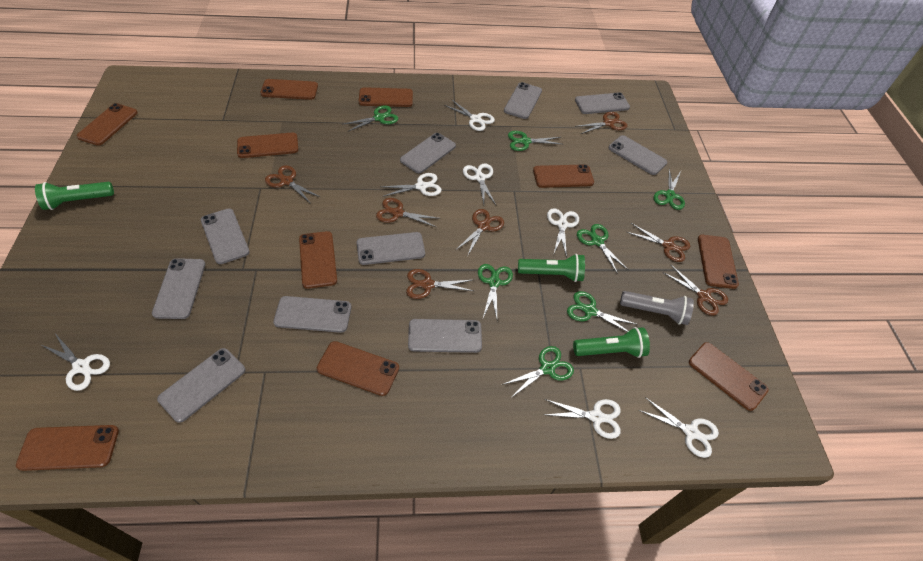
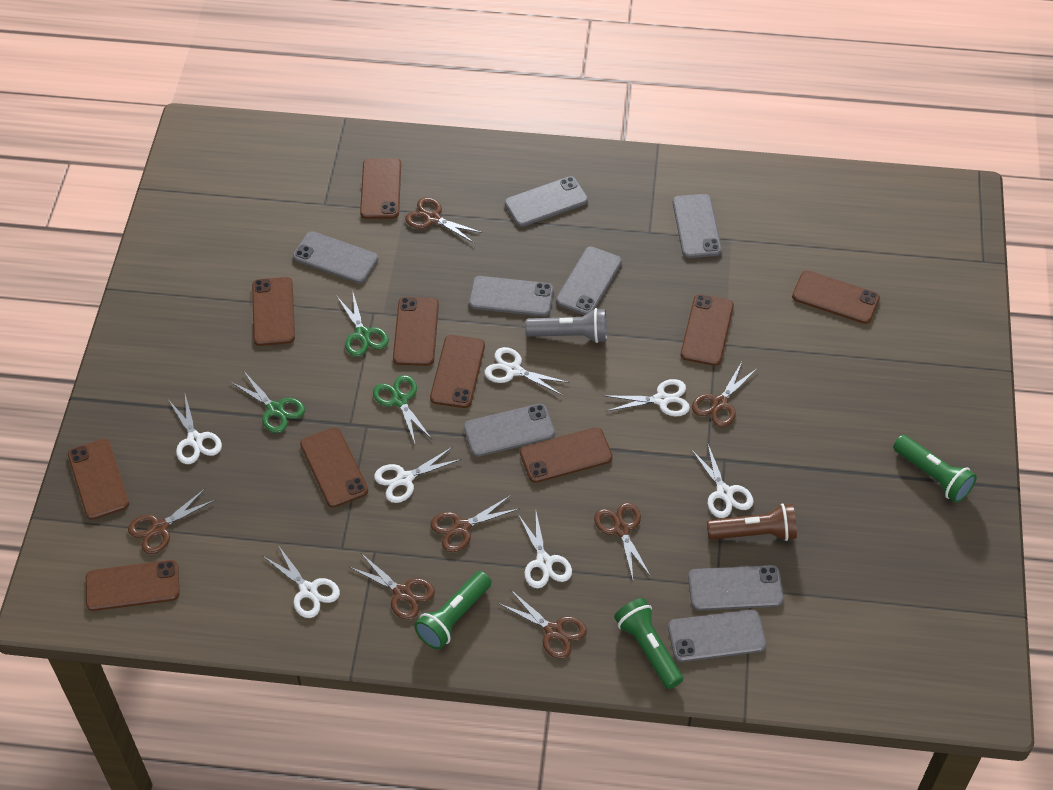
brown flashlight: 0 -> 1
green scissors: 7 -> 3
grey phone: 10 -> 8

